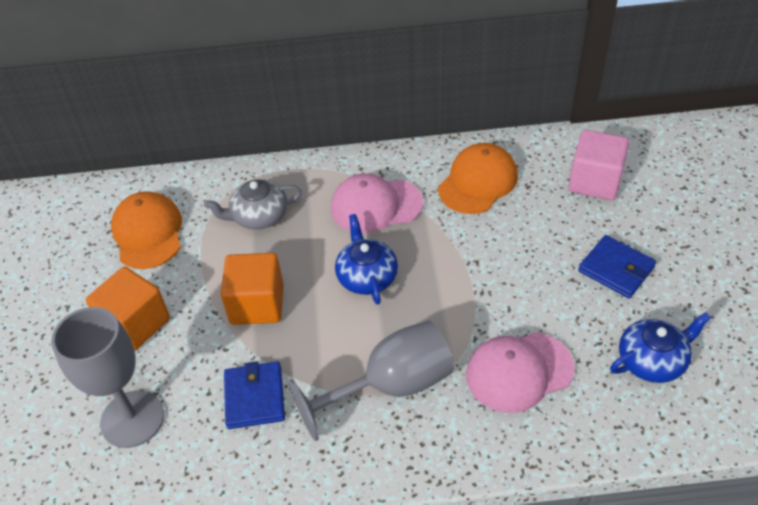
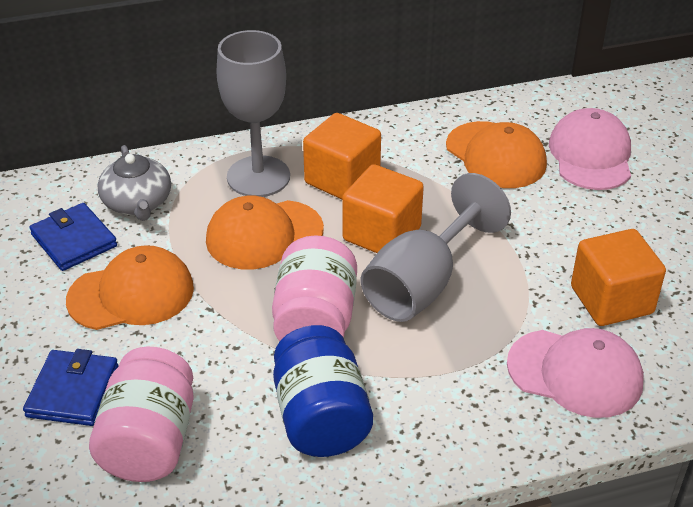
blue jar: 0 -> 1
blue teapot: 2 -> 0
orange cap: 2 -> 3
orange cube: 2 -> 3
pink cube: 1 -> 0
pink jar: 0 -> 2

